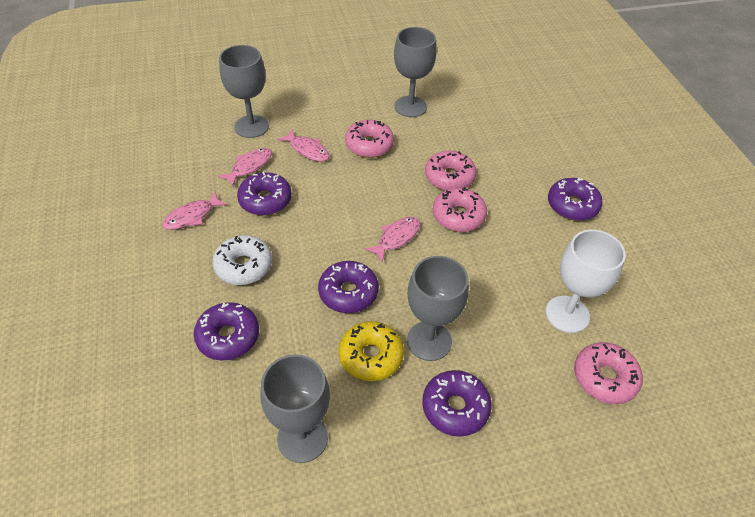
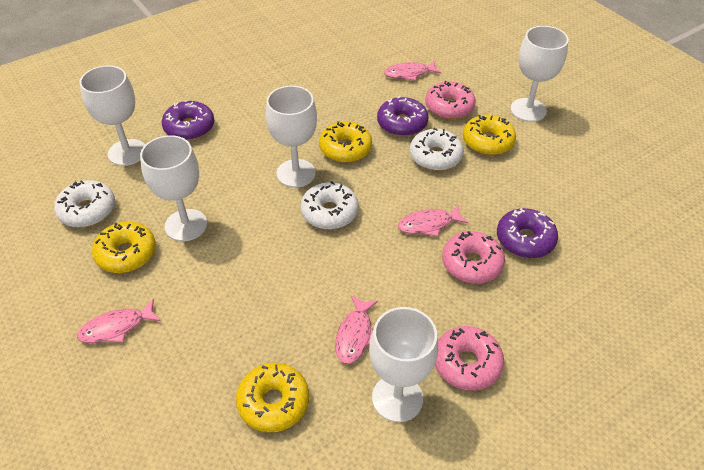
grey goblet: 4 -> 0
pink donut: 4 -> 3
purple donut: 5 -> 3
white donut: 1 -> 3
white goblet: 1 -> 5
yellow donut: 1 -> 4

